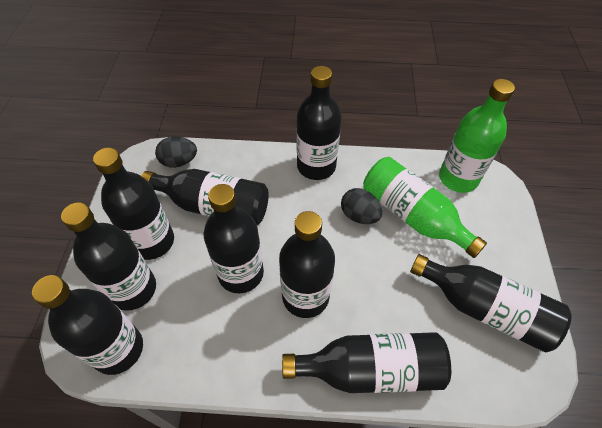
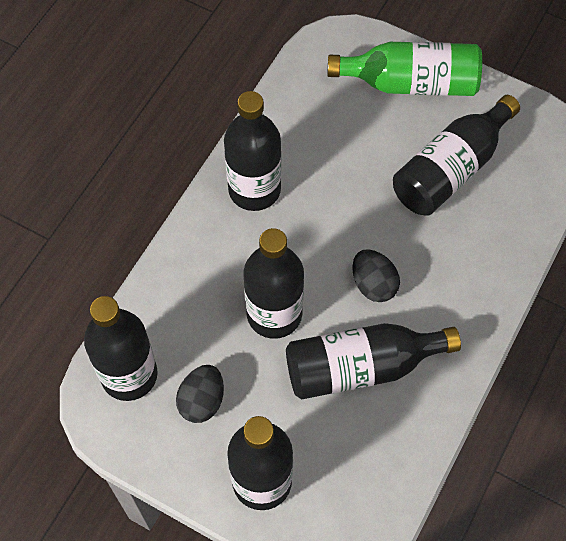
black bottle: 9 -> 6
green bottle: 2 -> 1

